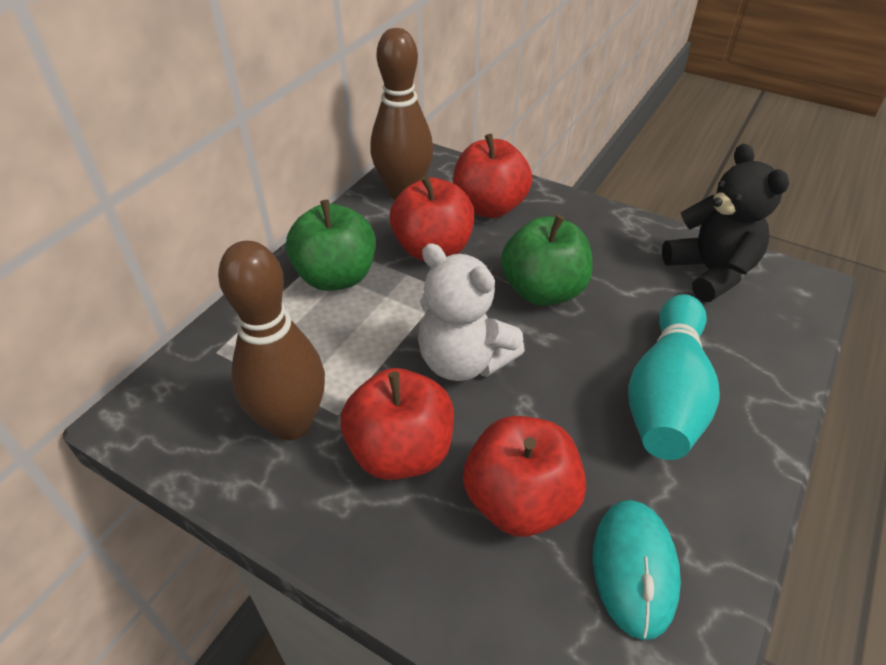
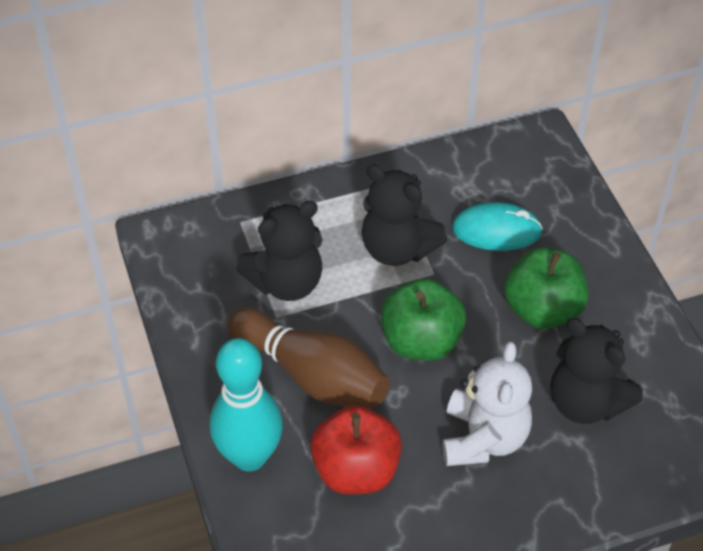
black teddy bear: 1 -> 3
brown bowling pin: 2 -> 1
red apple: 4 -> 1

